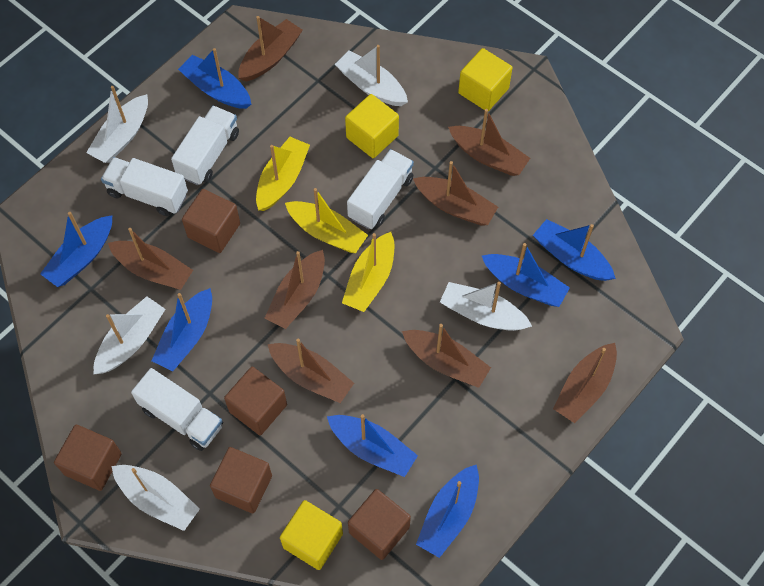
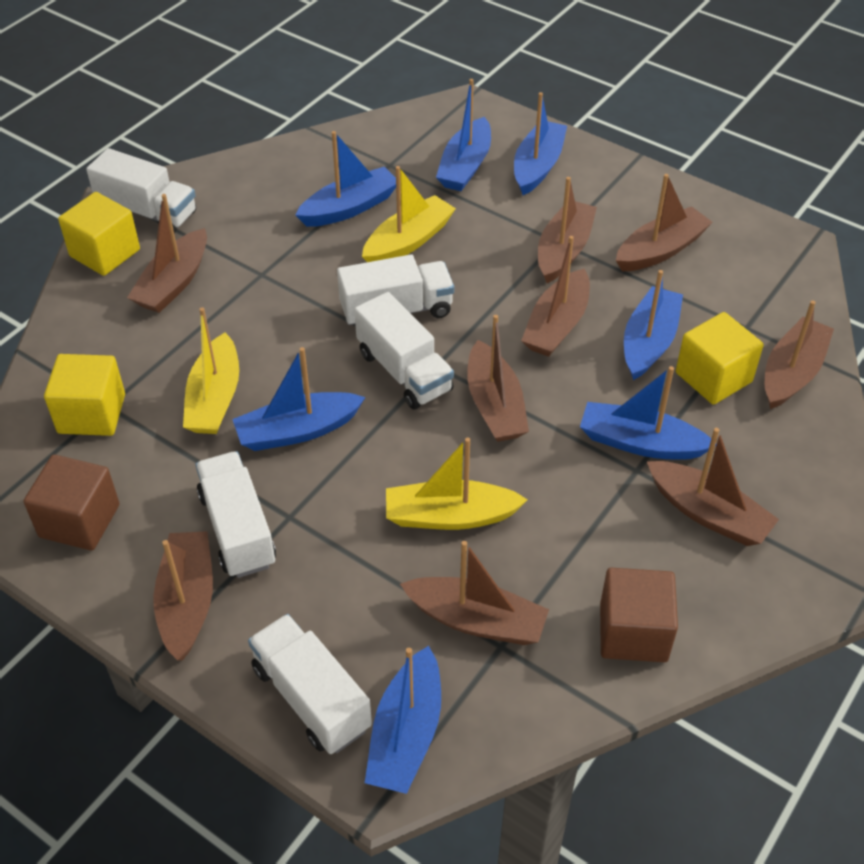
brown boat: 8 -> 9
brown cube: 5 -> 2
white boat: 5 -> 0
white truck: 4 -> 5

